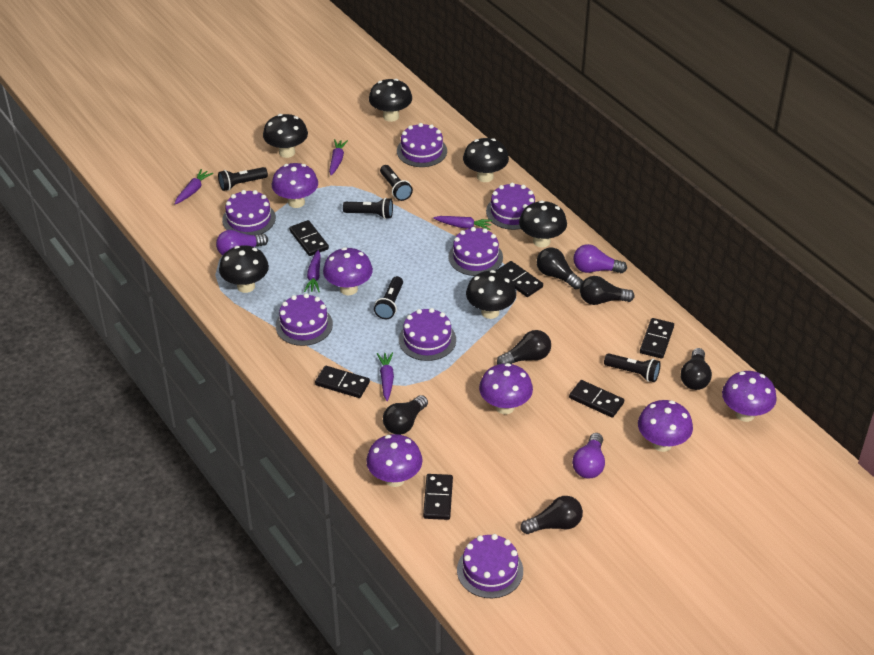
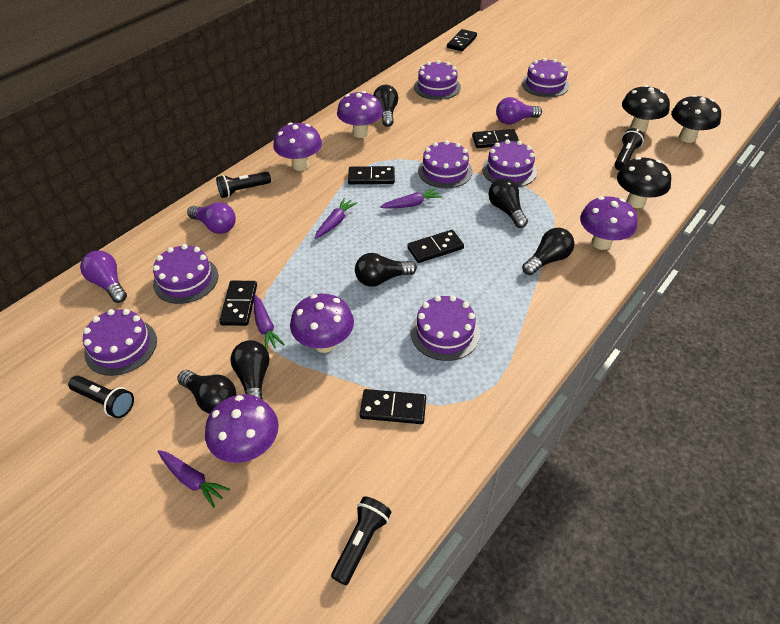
black flashlight: 5 -> 4
black mushroom: 6 -> 3
purple carrot: 5 -> 4
purple mushroom: 6 -> 5

